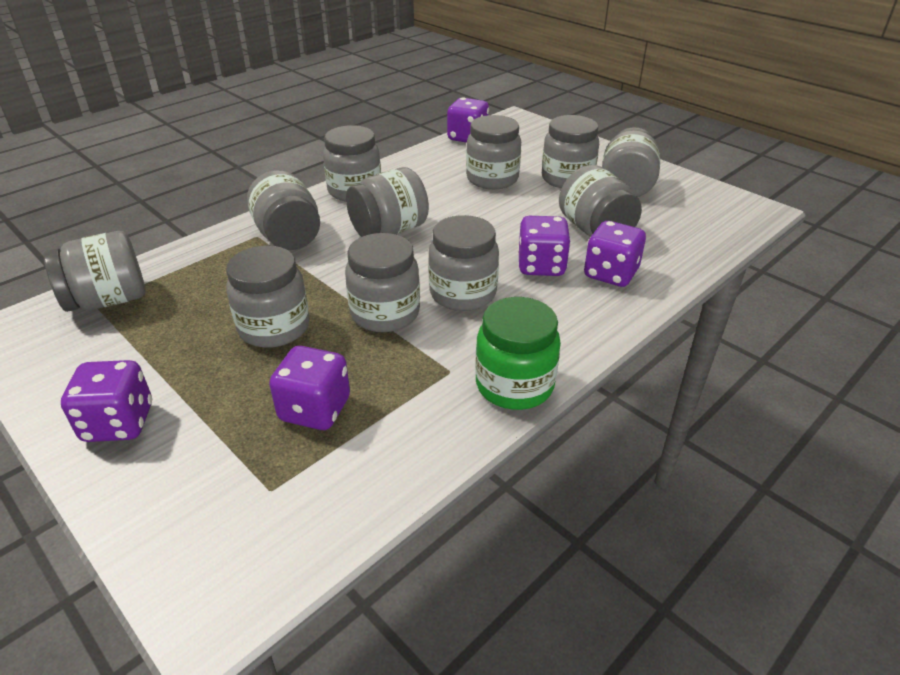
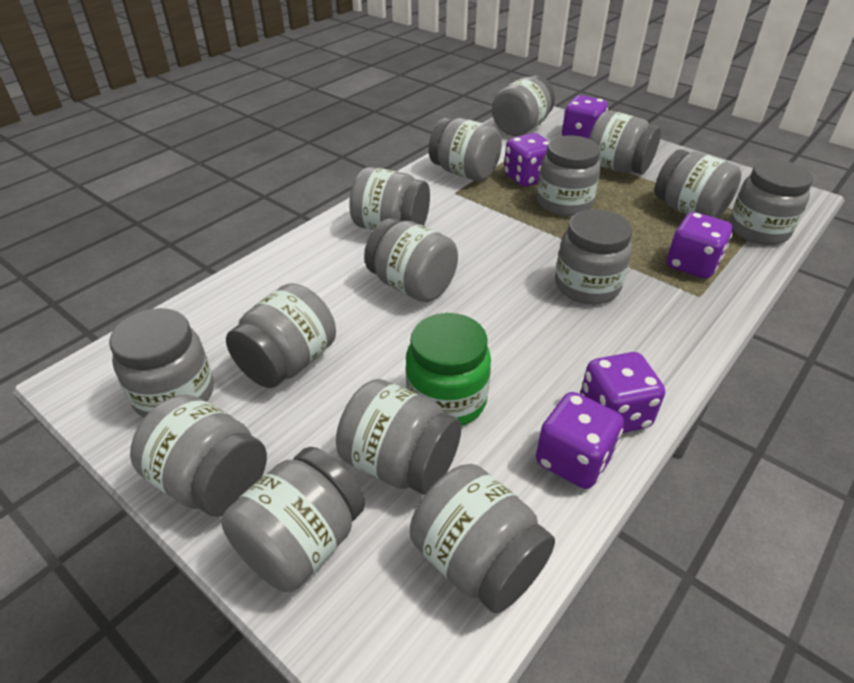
grey jar: 11 -> 15

